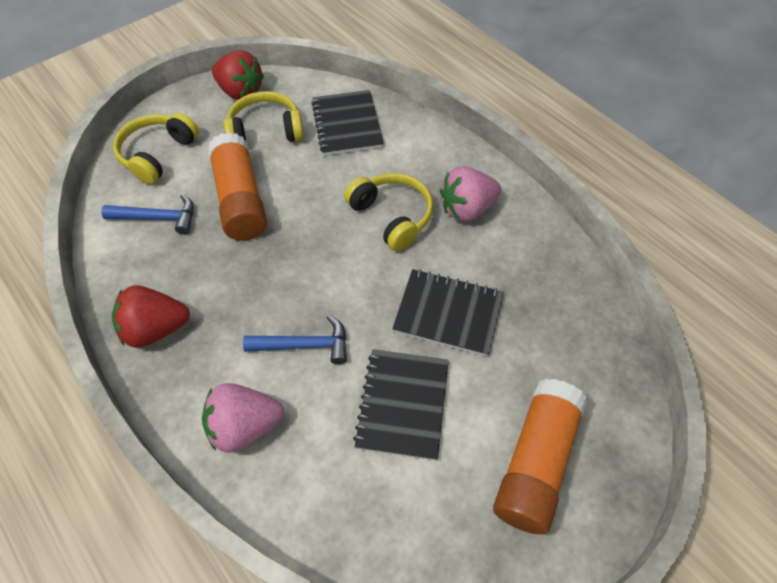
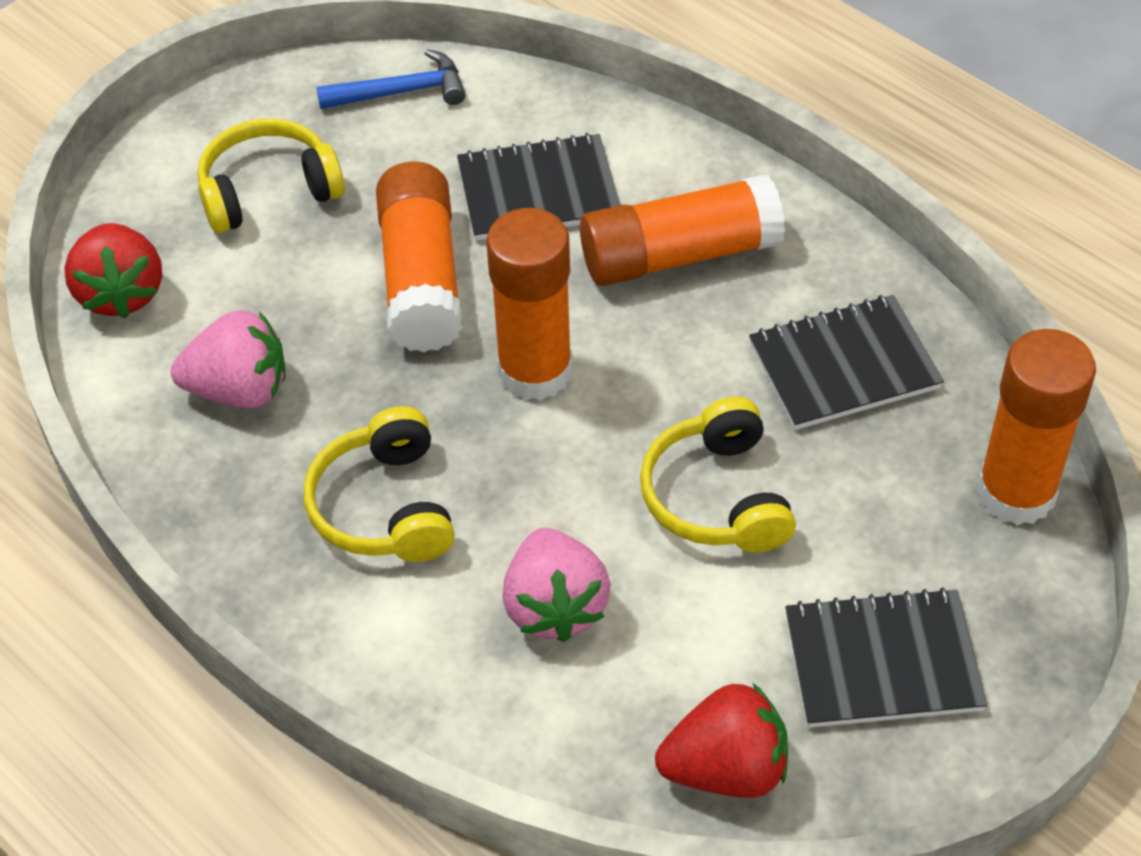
blue hammer: 2 -> 1
orange glue stick: 2 -> 4

